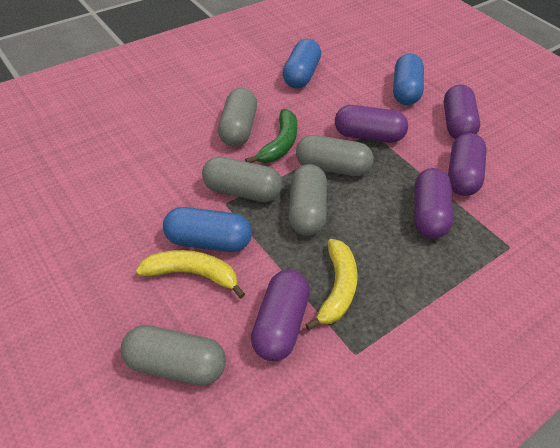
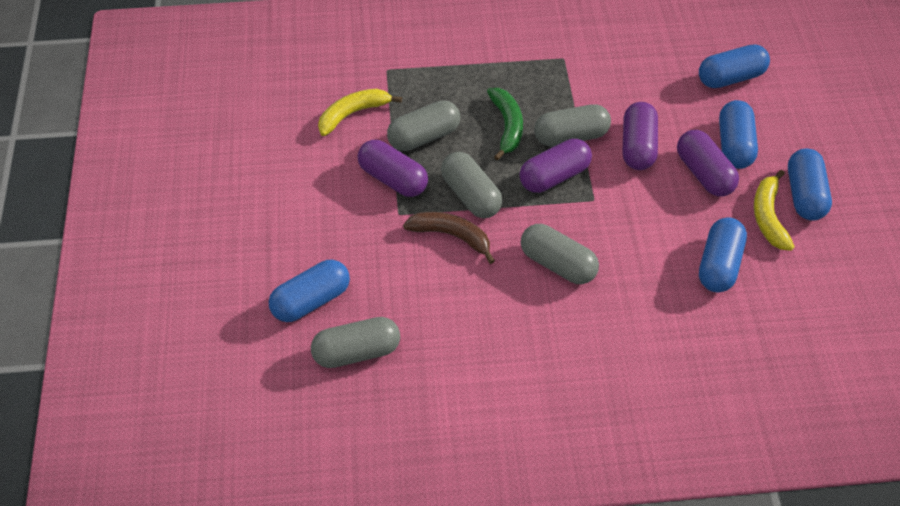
blue capsule: 3 -> 5
brown banana: 0 -> 1
purple capsule: 5 -> 4

